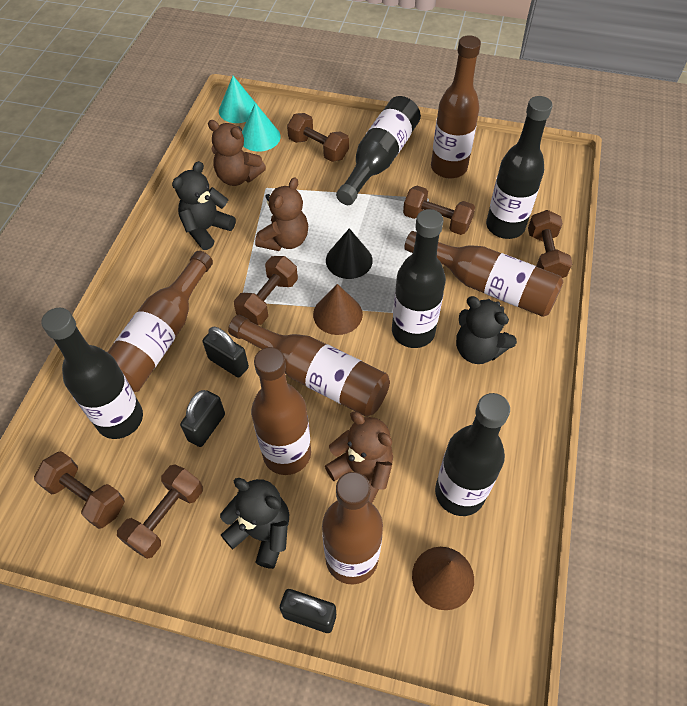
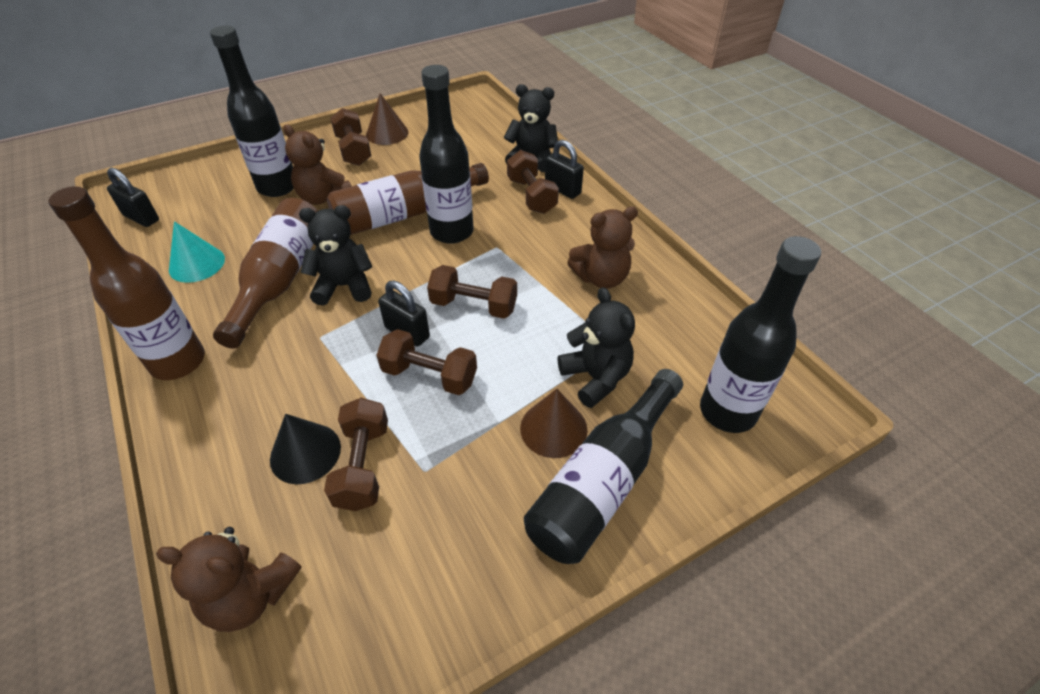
black bottle: 5 -> 4
brown bottle: 6 -> 3
brown dumbbell: 6 -> 5
turquoise cone: 2 -> 1

